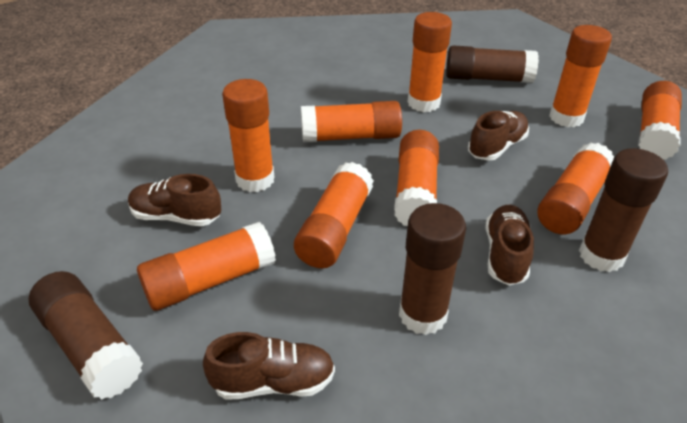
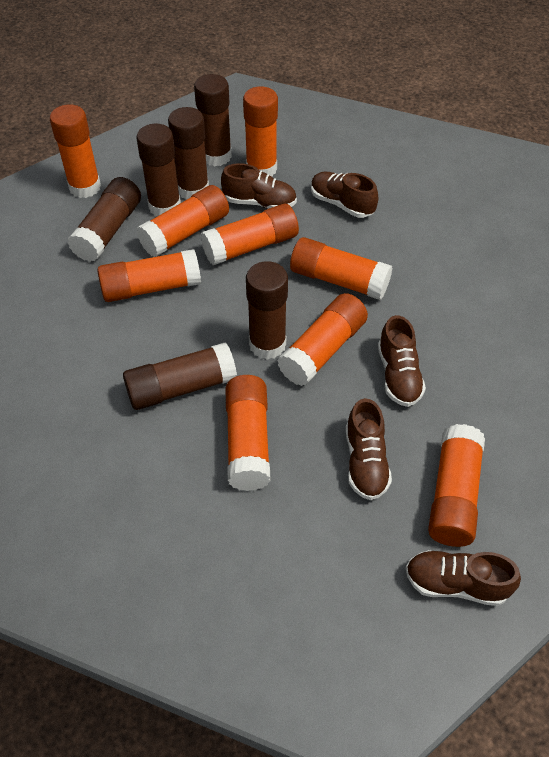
brown glue stick: 4 -> 6
brown shoe: 4 -> 5

